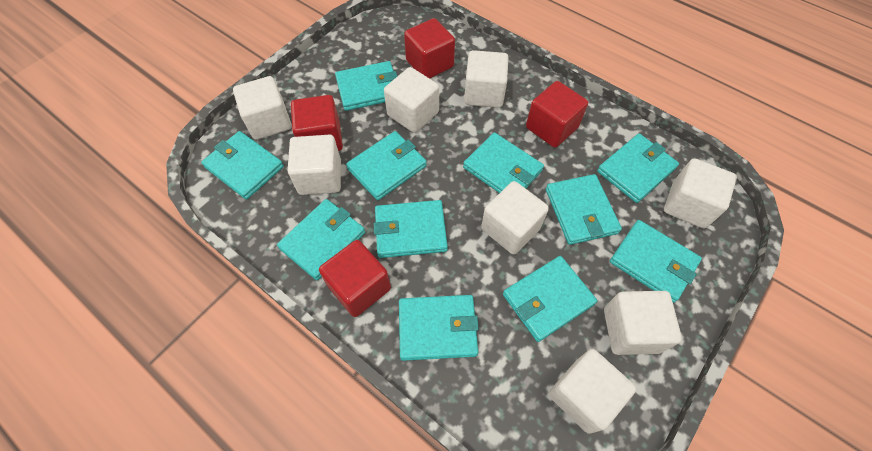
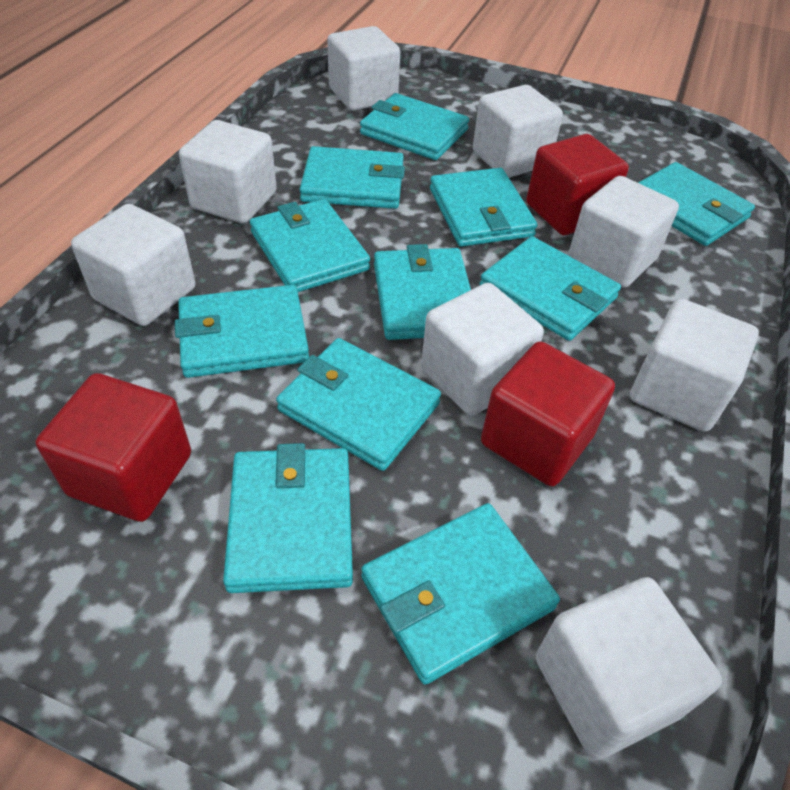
red cube: 4 -> 3

